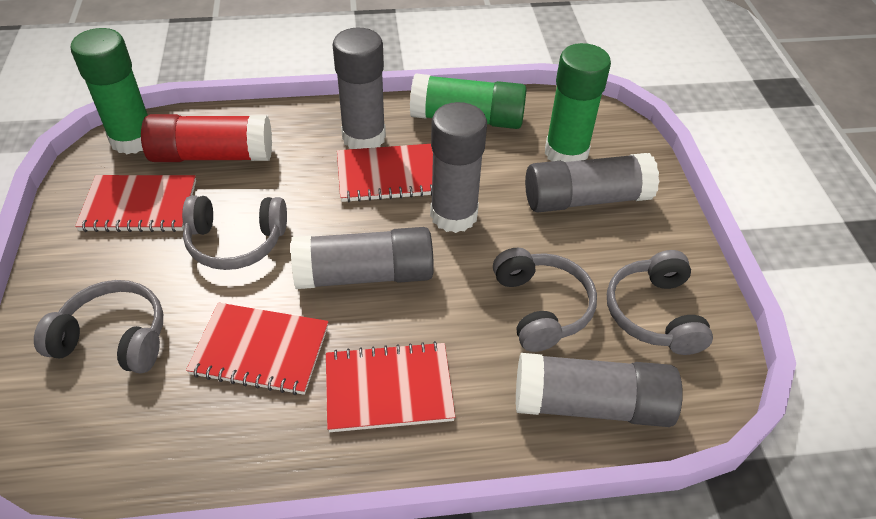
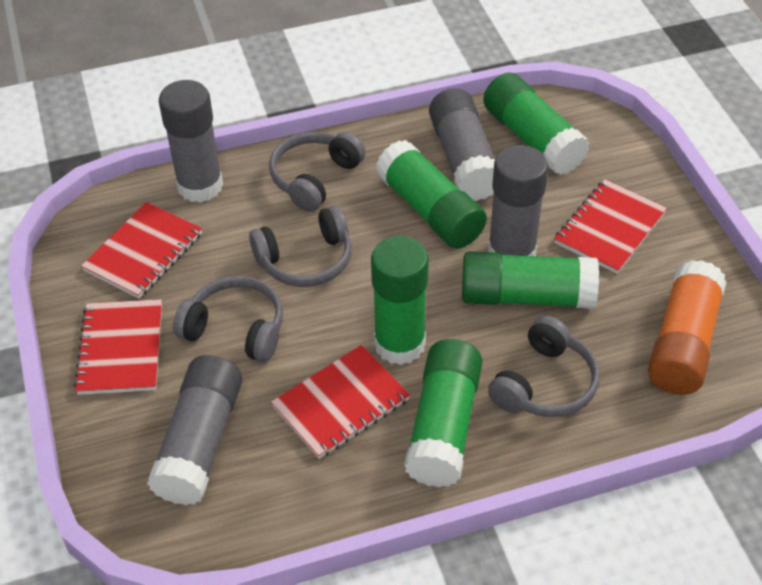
green glue stick: 3 -> 5
grey glue stick: 5 -> 4
orange glue stick: 0 -> 1
red glue stick: 1 -> 0

